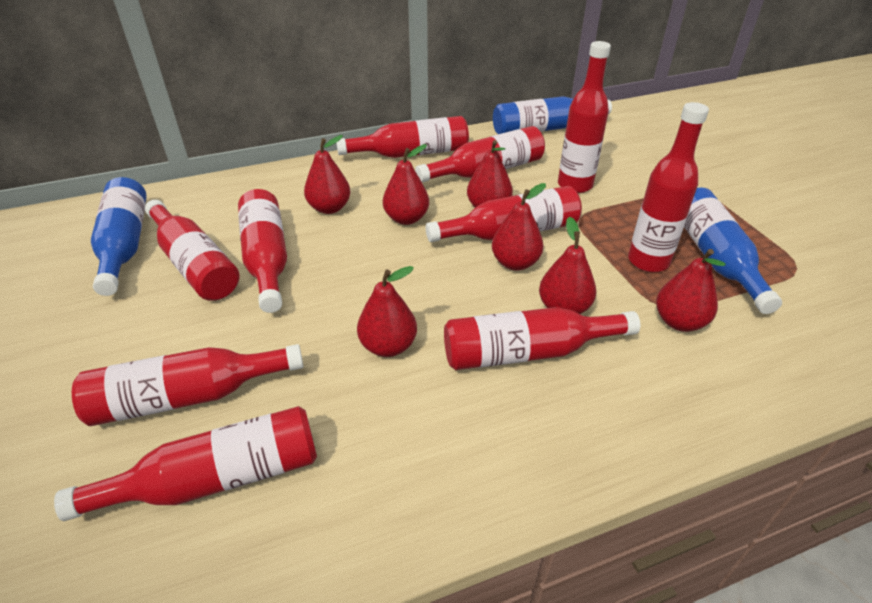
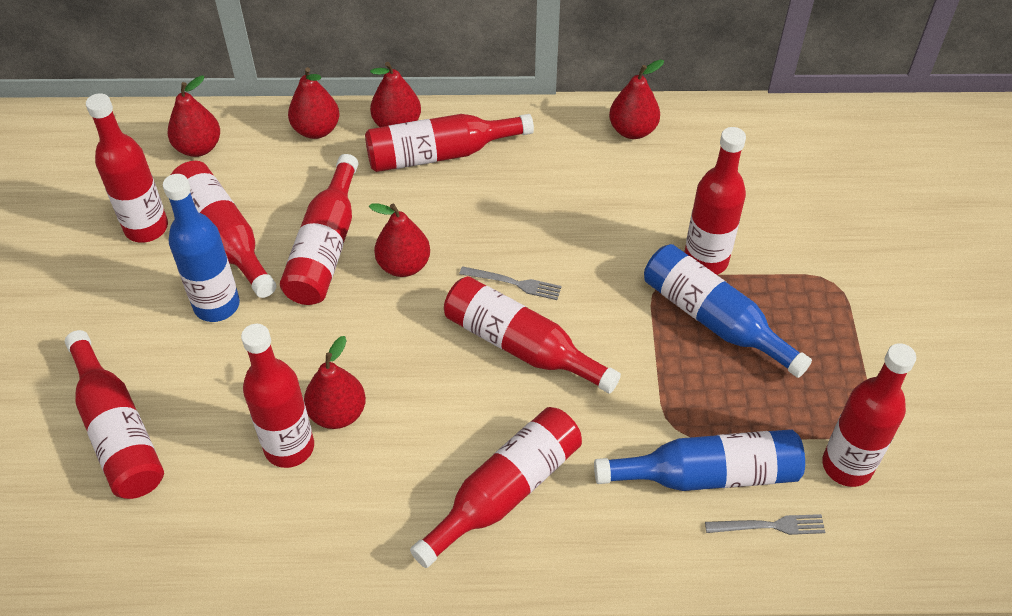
grey fork: 0 -> 2
red pear: 7 -> 6

